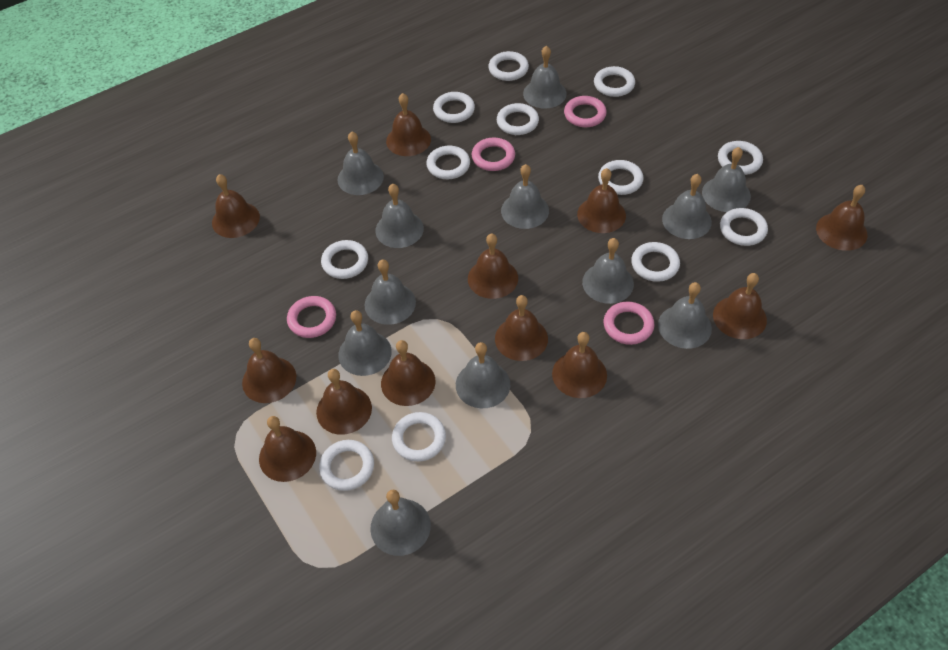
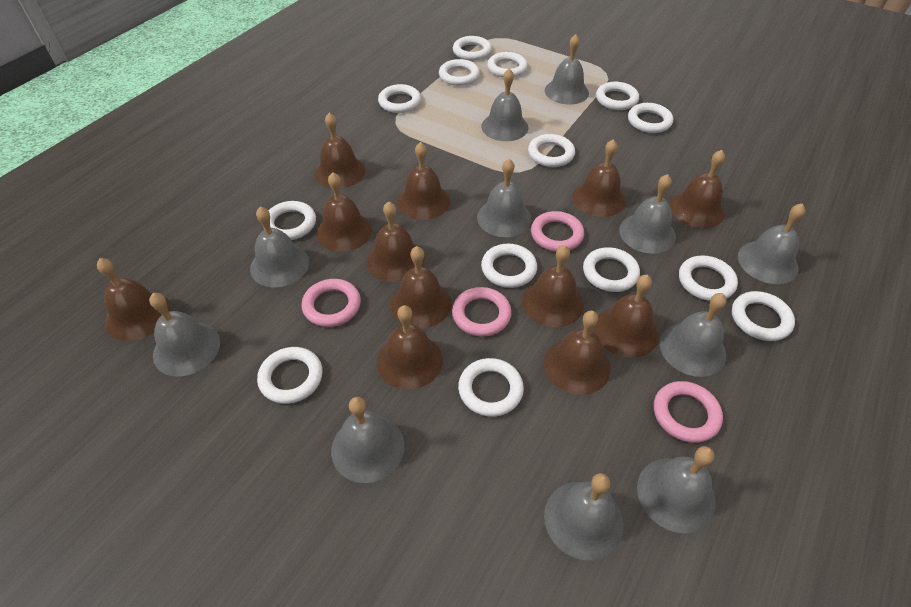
grey bell: 12 -> 11
white ring: 12 -> 14

